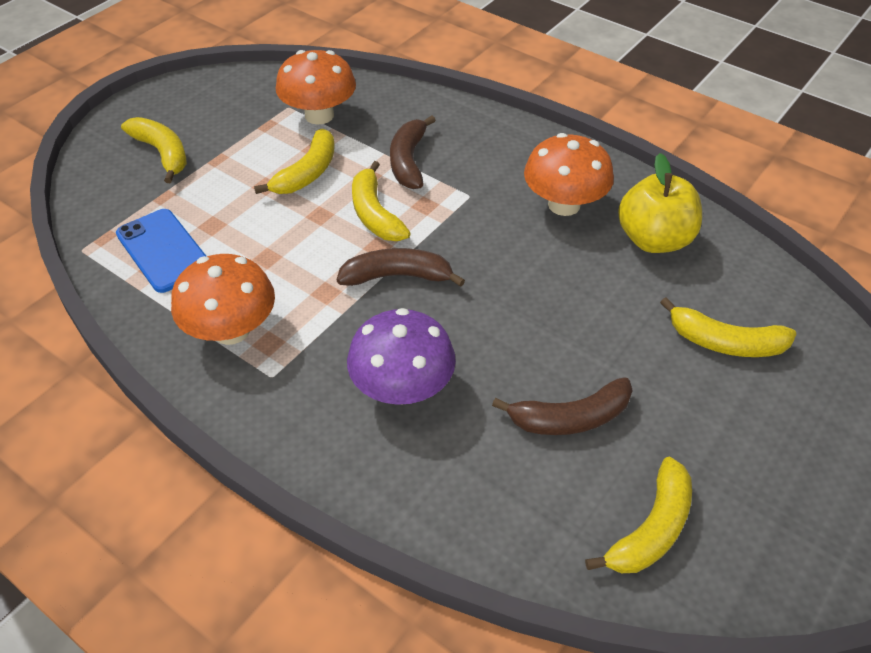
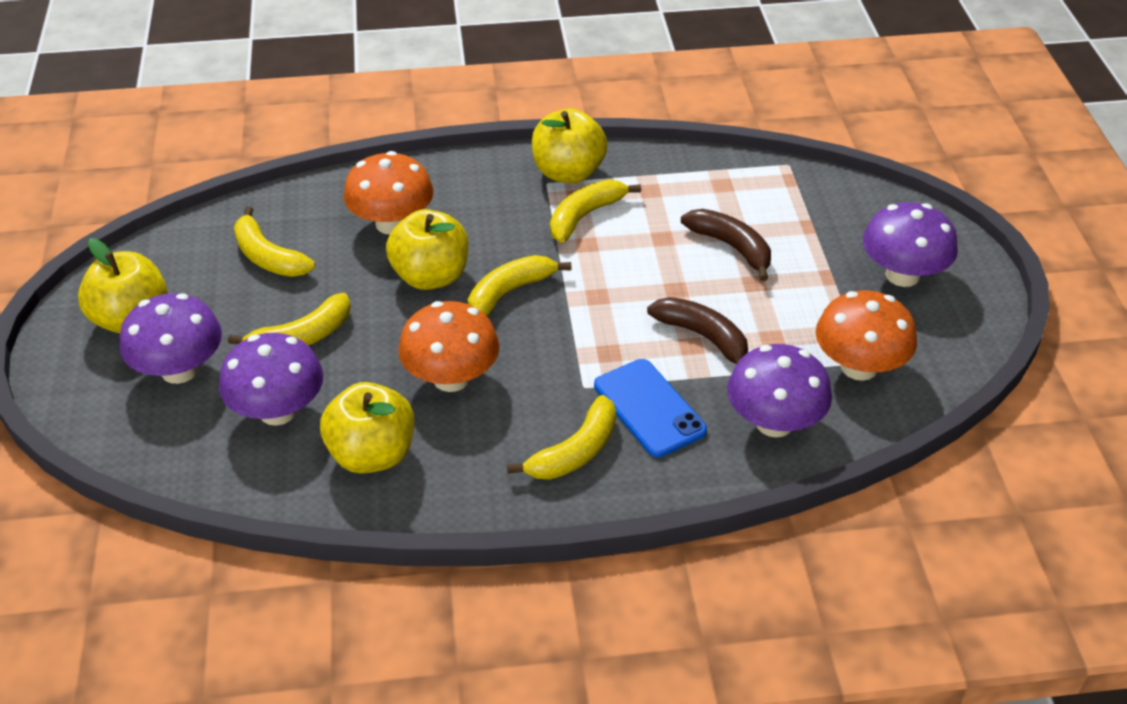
brown banana: 3 -> 2
purple mushroom: 1 -> 4
yellow apple: 1 -> 4

